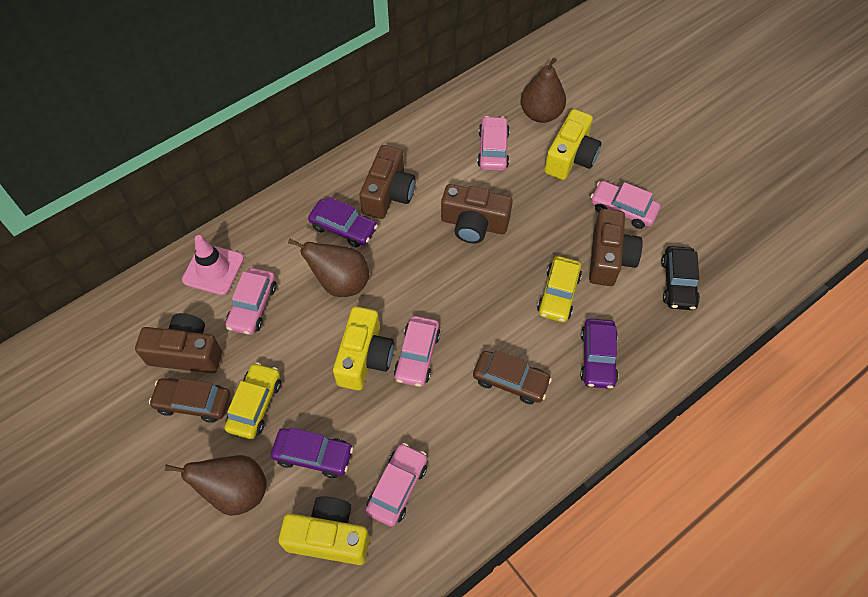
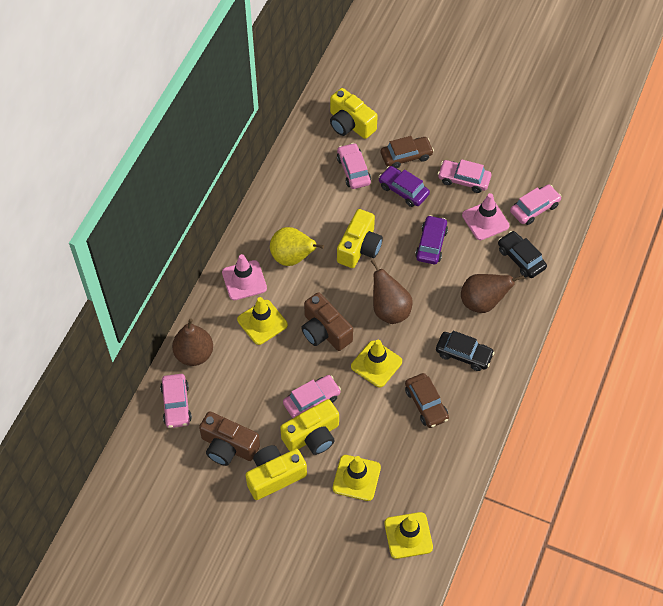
black car: 1 -> 2
brown camera: 4 -> 2
pink traffic cone: 1 -> 2
purple car: 3 -> 2
yellow camera: 3 -> 4
yellow car: 2 -> 0
yellow pear: 0 -> 1
yellow traffic cone: 0 -> 4

